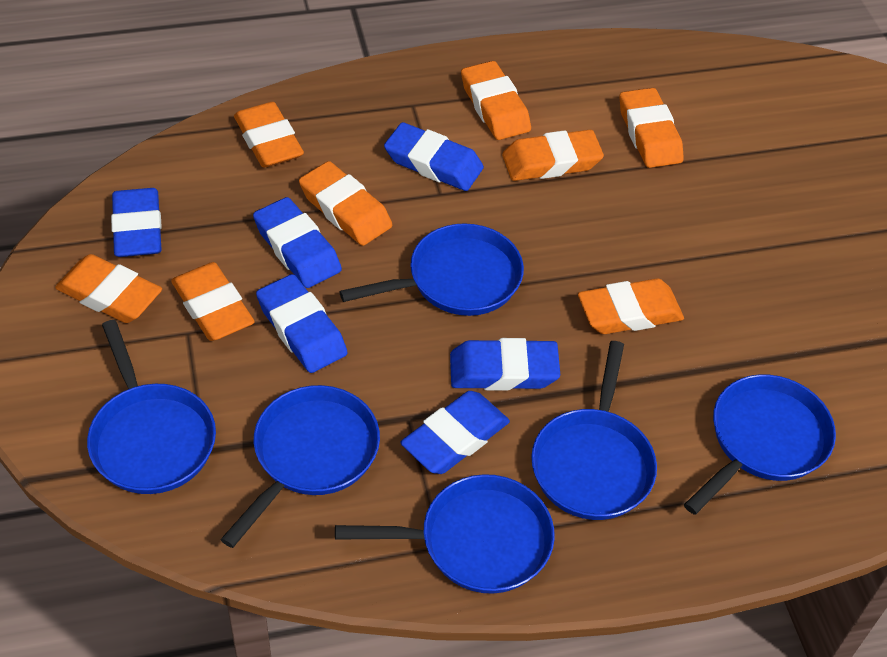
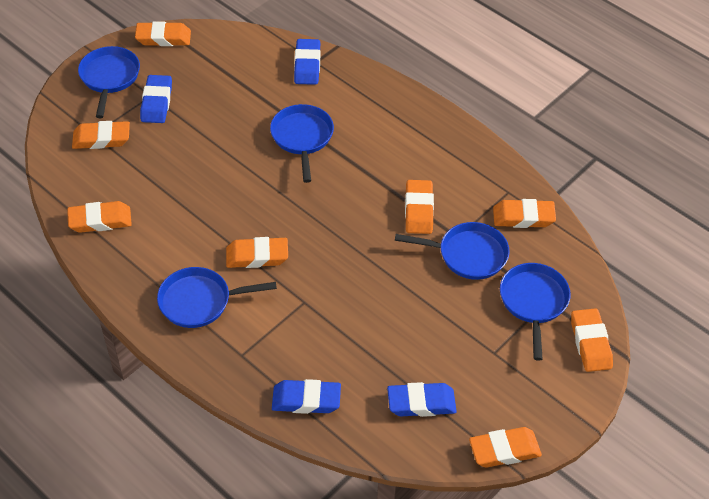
blue eraser: 6 -> 4
blue pan: 6 -> 5

